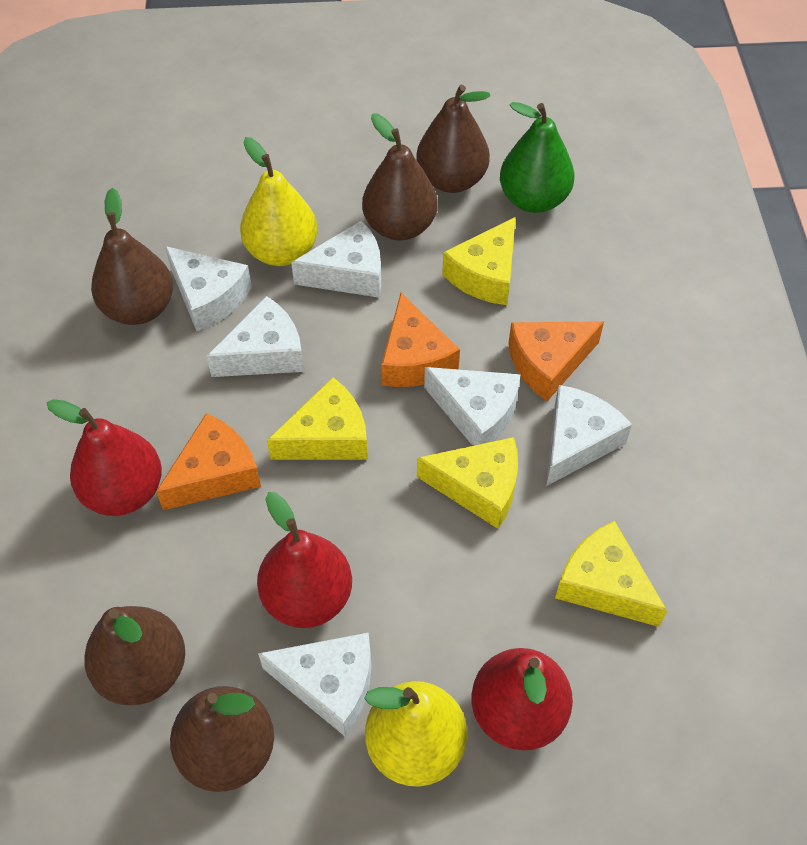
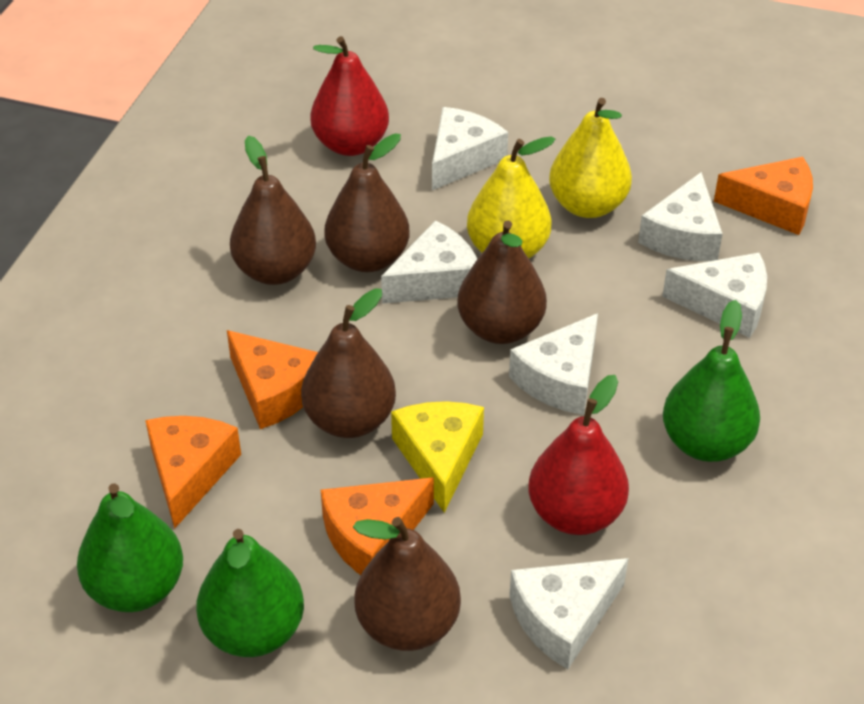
green pear: 1 -> 3
orange cheese: 3 -> 4
red pear: 3 -> 2
yellow cheese: 4 -> 1

